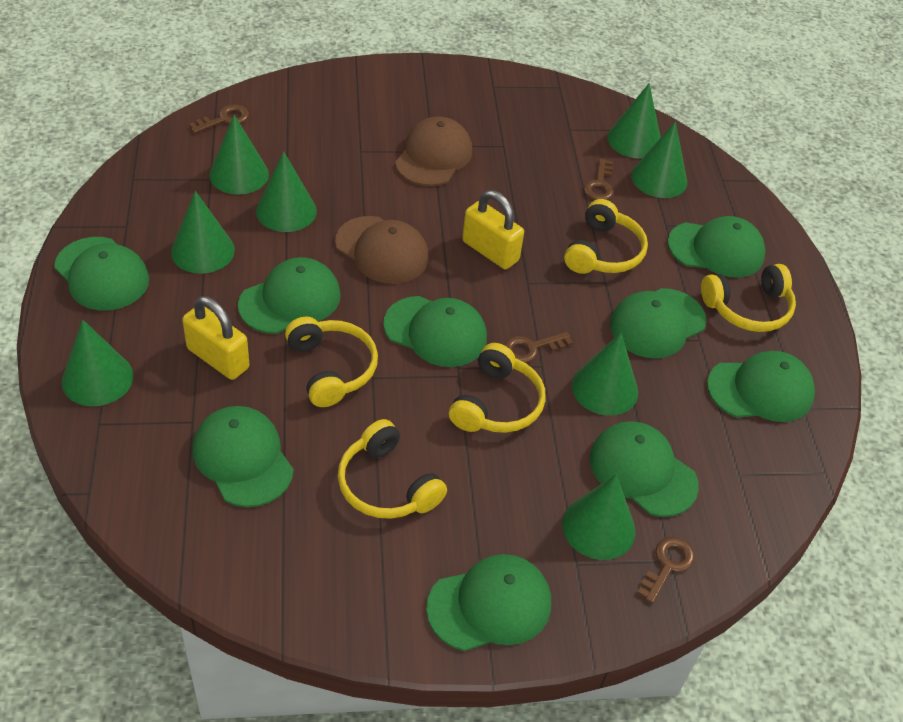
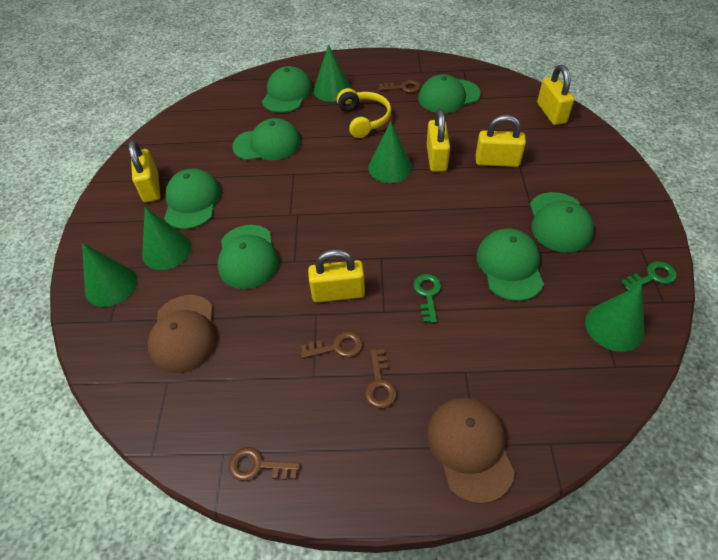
green cap: 9 -> 7
green cone: 8 -> 5
green key: 0 -> 2
yellow headphones: 5 -> 1
yellow padlock: 2 -> 5

